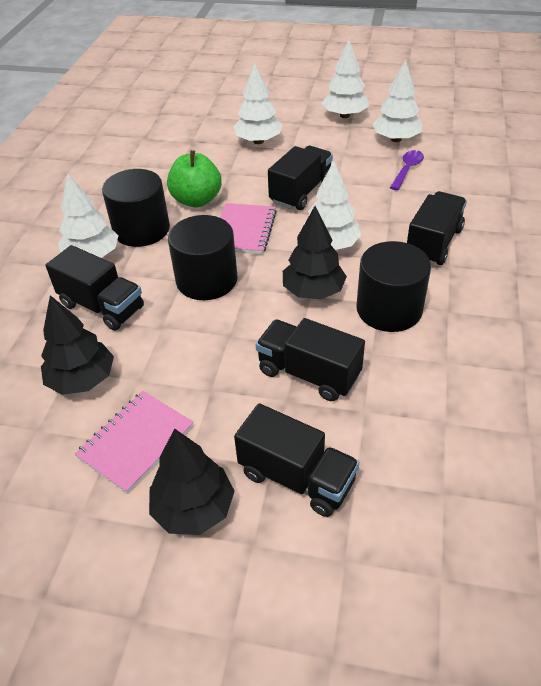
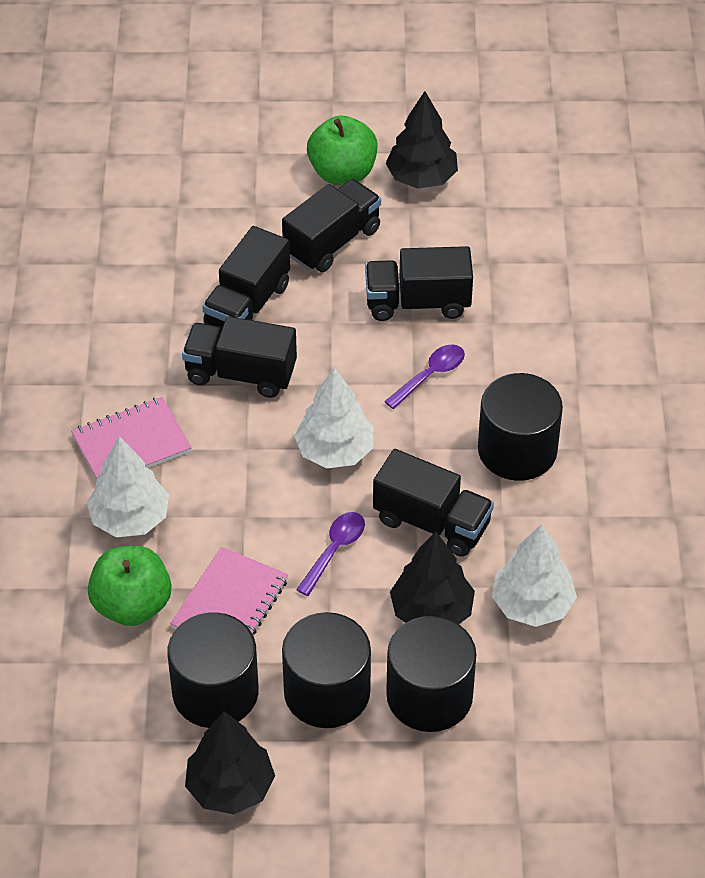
black cylinder: 3 -> 4
green apple: 1 -> 2
purple spoon: 1 -> 2
white tree: 5 -> 3

